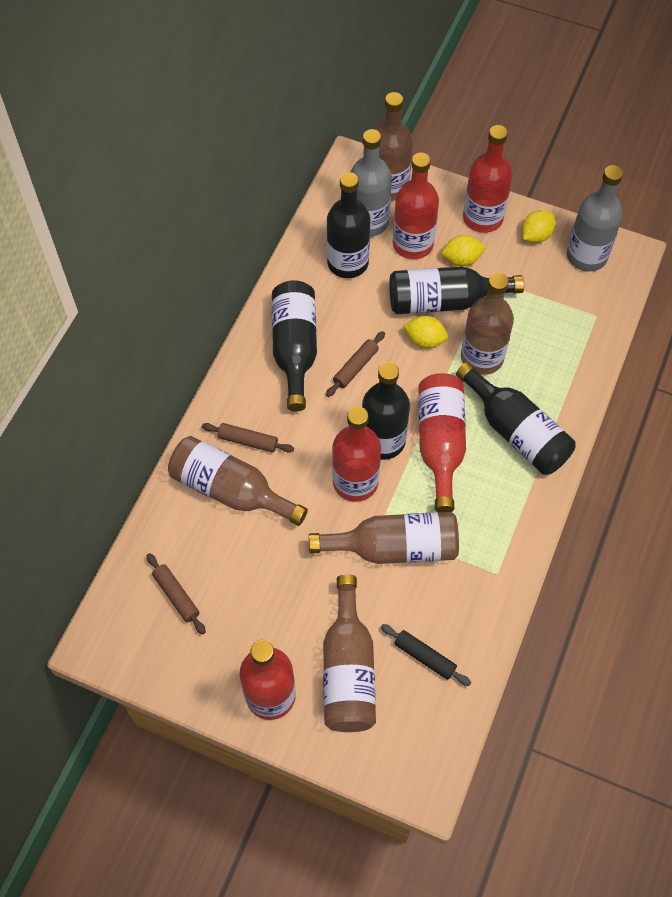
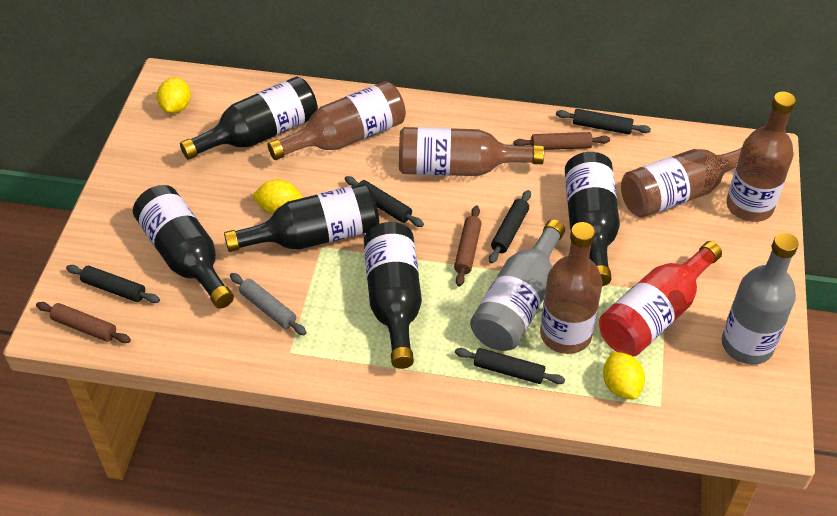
black rolling pin: 1 -> 5
grey rolling pin: 0 -> 1
red bottle: 5 -> 1

